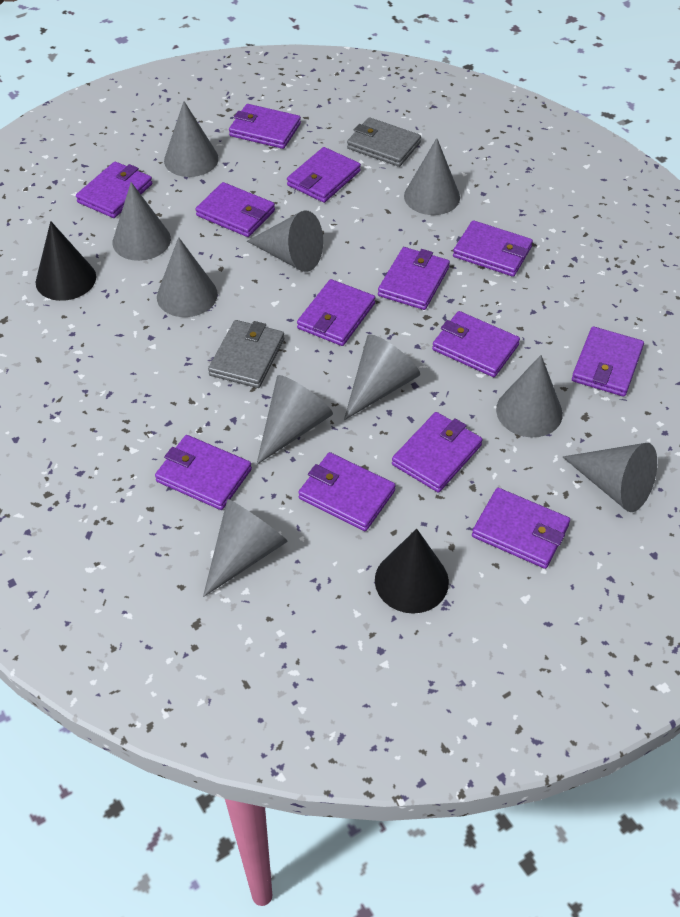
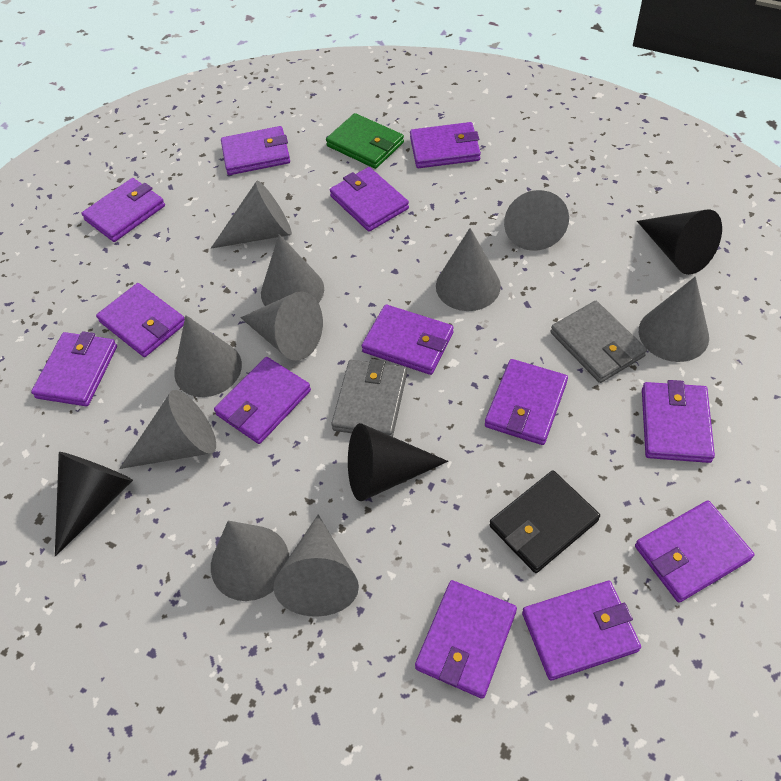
black cone: 2 -> 3
black wallet: 0 -> 1
green wallet: 0 -> 1

